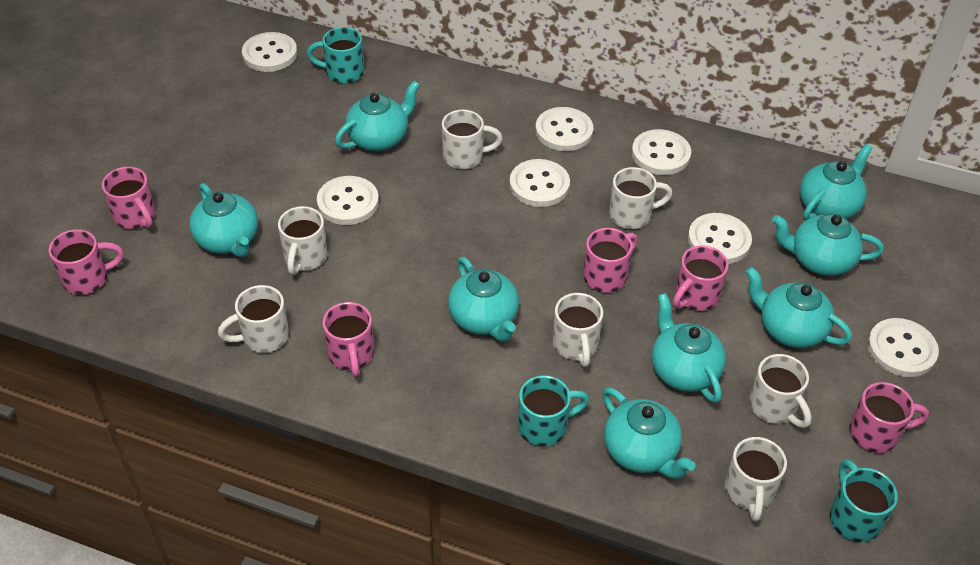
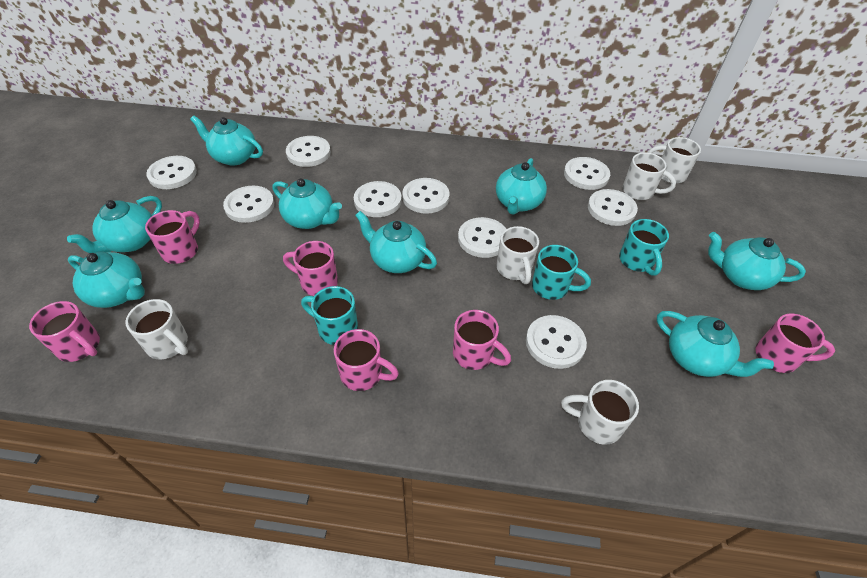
white button: 7 -> 9
white mug: 7 -> 5

